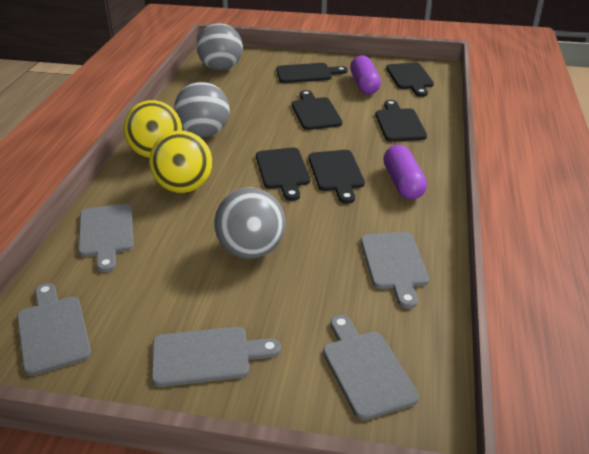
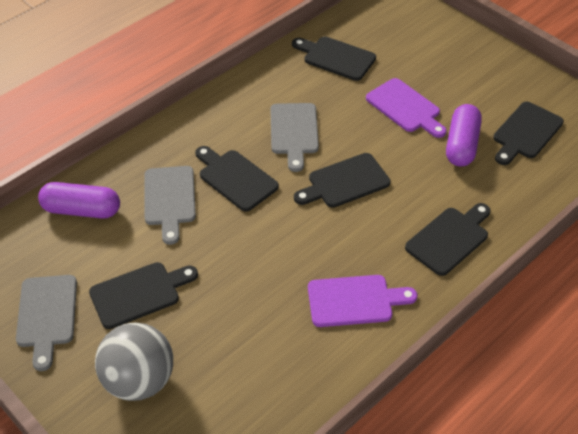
grey ball: 3 -> 1
grey cutting board: 5 -> 3
purple cutting board: 0 -> 2
yellow ball: 2 -> 0

